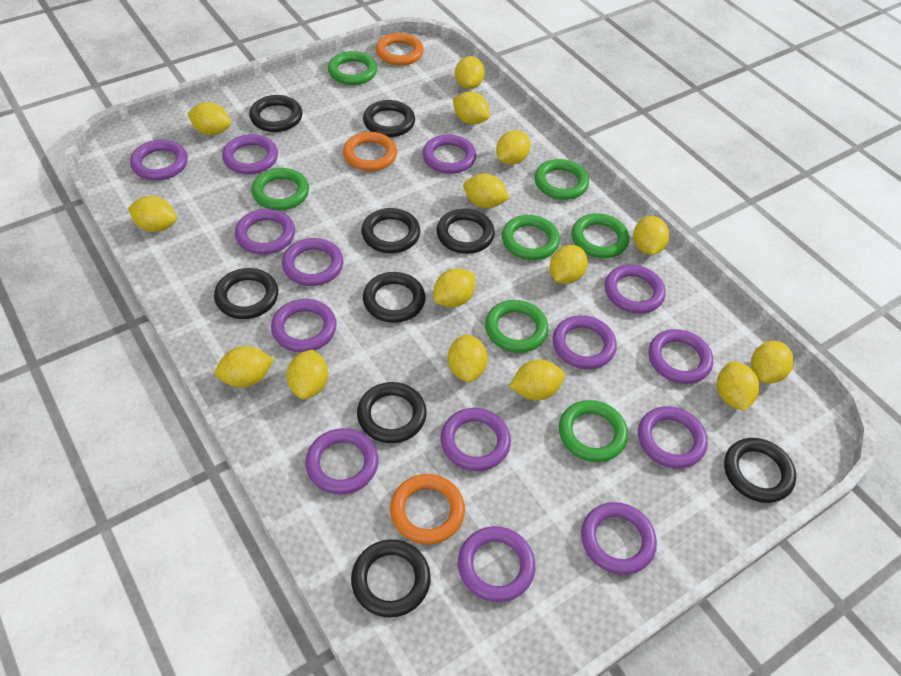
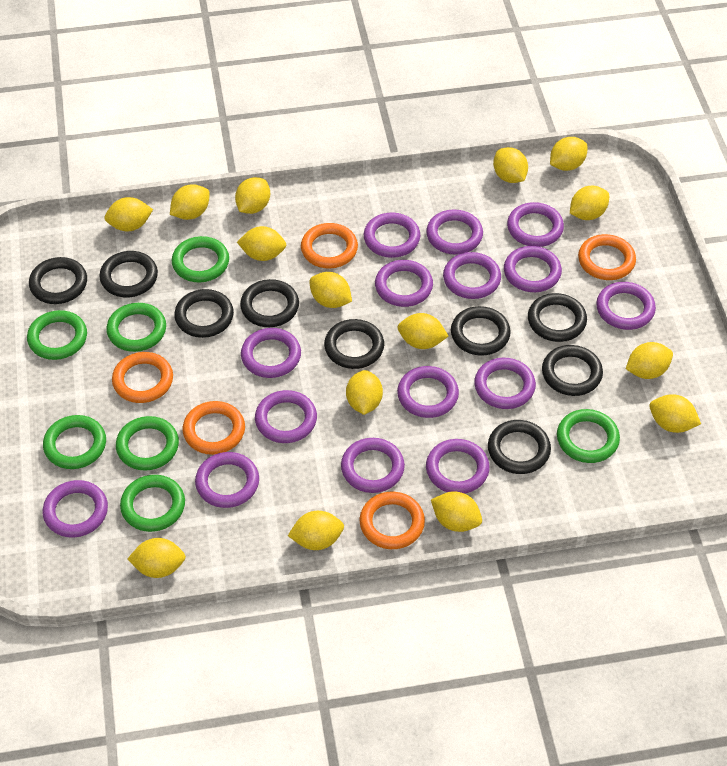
orange ring: 3 -> 5
purple ring: 14 -> 15

